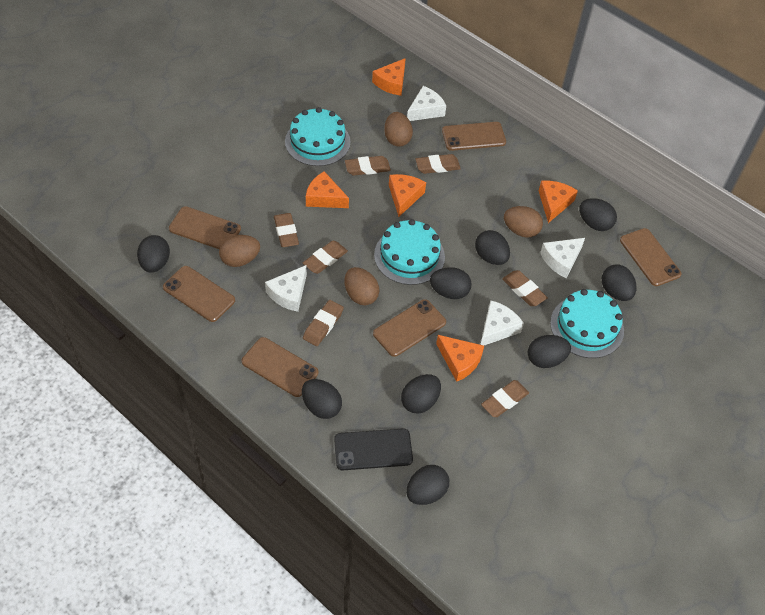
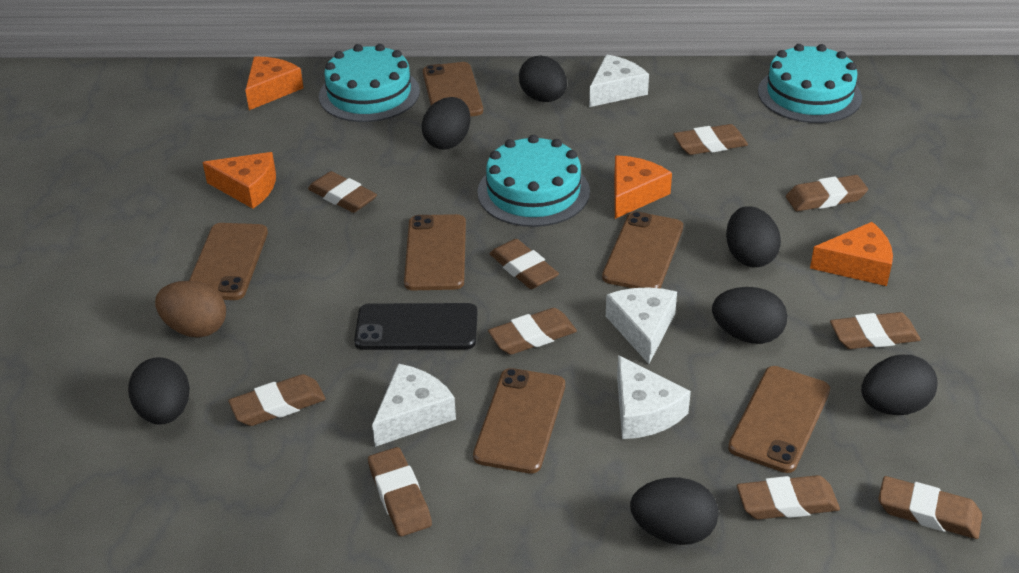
black egg: 9 -> 7
brown egg: 4 -> 1
brown eraser: 7 -> 10
orange cheese: 5 -> 4

